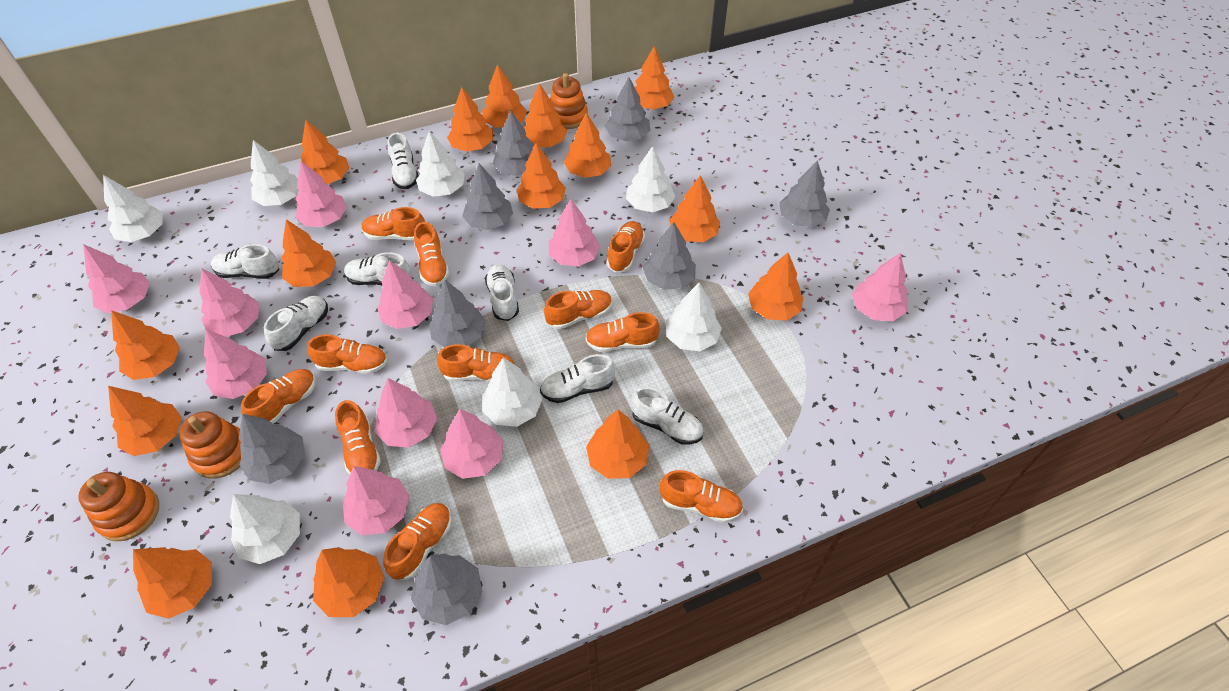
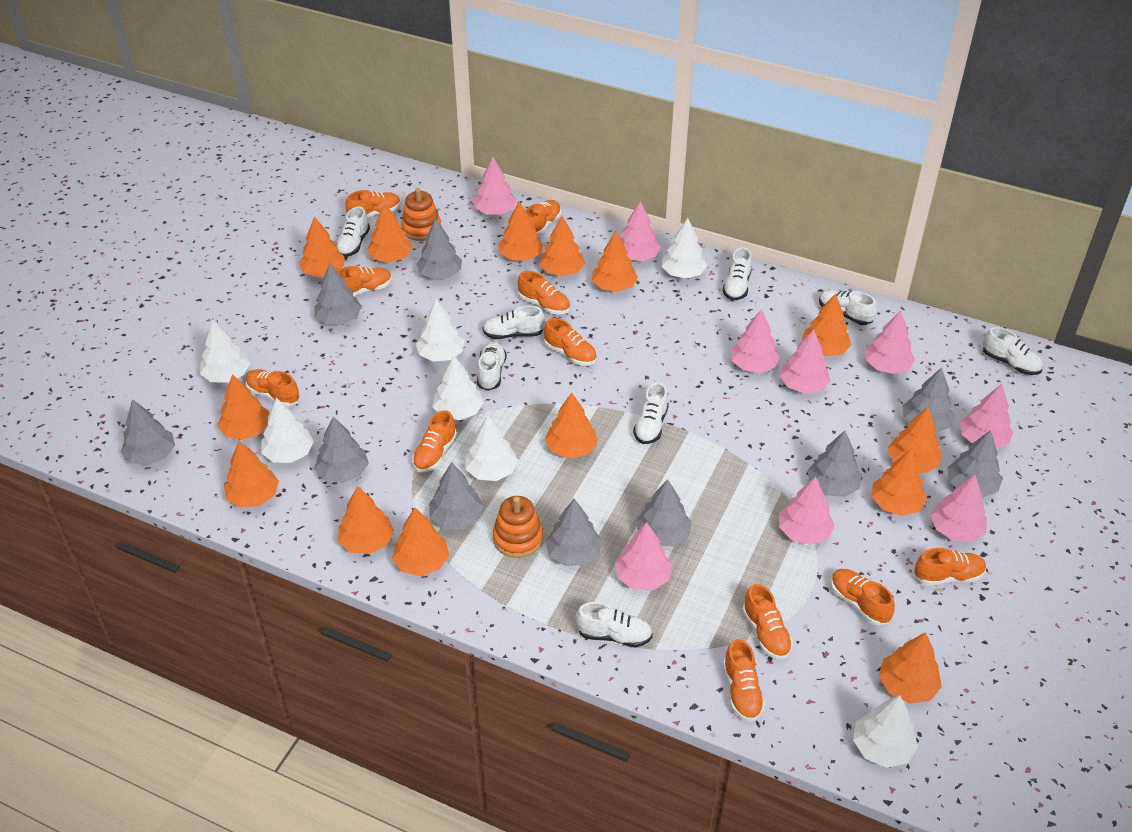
grey tree: 8 -> 10
orange stacking toy: 3 -> 2
orange tree: 15 -> 14
pink tree: 10 -> 9
white shoe: 7 -> 8

